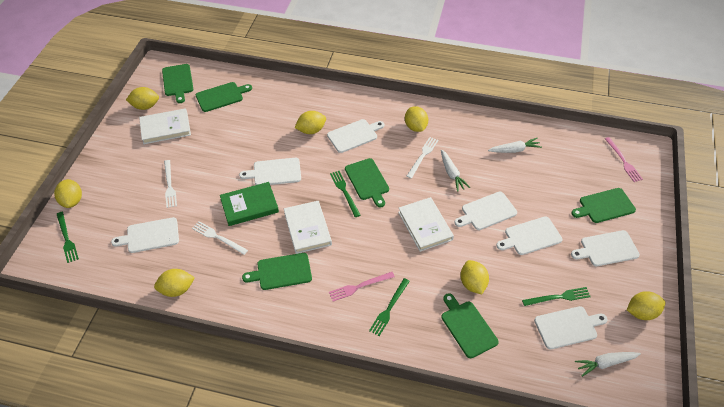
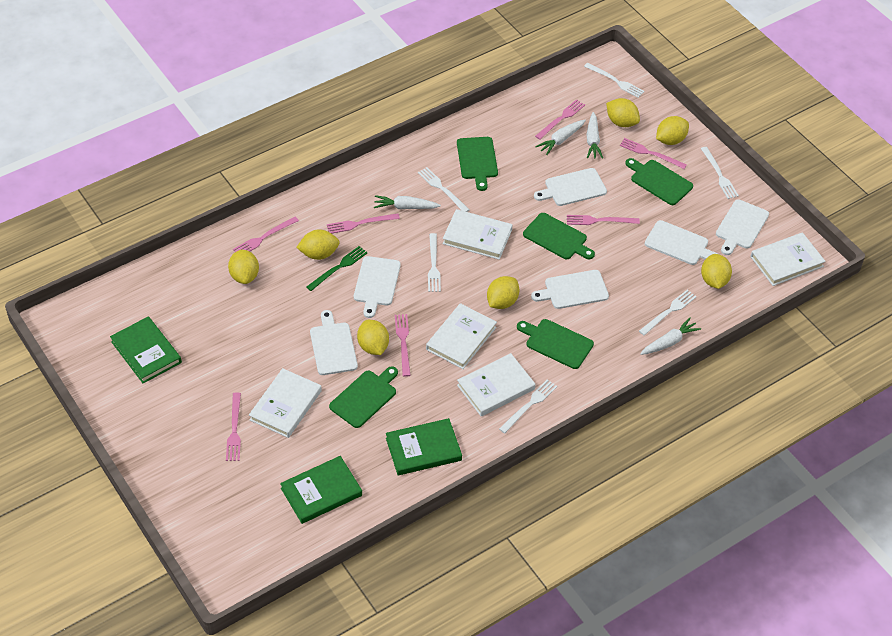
green book: 1 -> 3
green cutting board: 6 -> 5
green fork: 4 -> 1
pink fork: 2 -> 7
white book: 3 -> 5
white carrot: 3 -> 4
white cutting board: 7 -> 6
white fork: 3 -> 6

